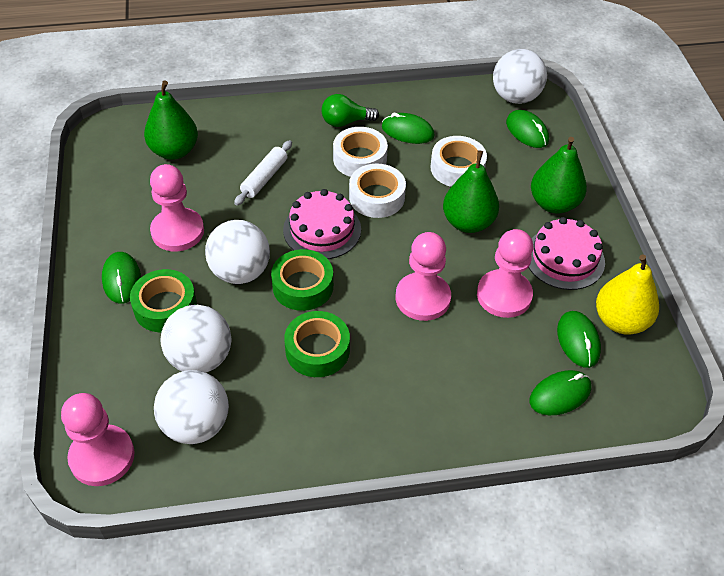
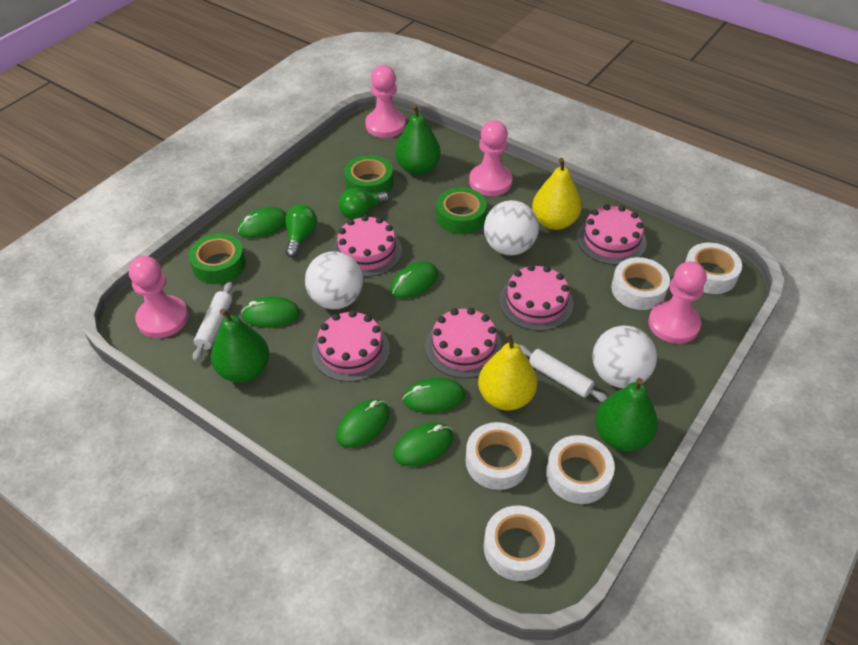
green light bulb: 1 -> 2
green mouse: 5 -> 6
pink cake: 2 -> 5
white ball: 4 -> 3
white rolling pin: 1 -> 2
white tape: 3 -> 5
yellow pear: 1 -> 2

